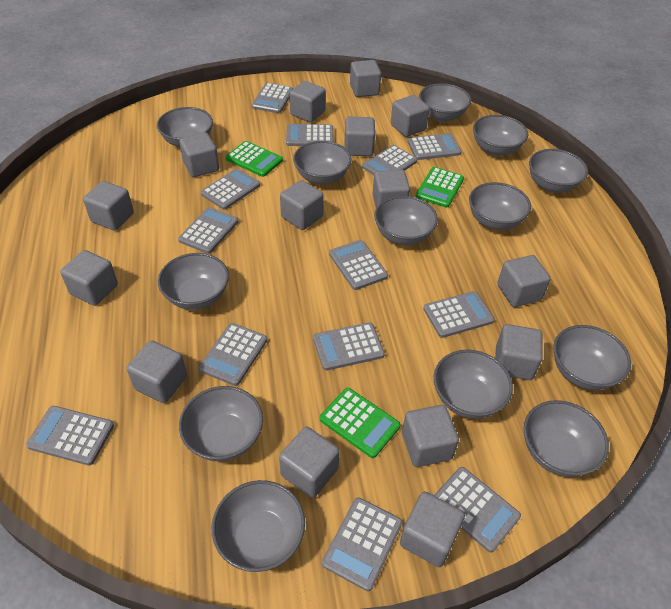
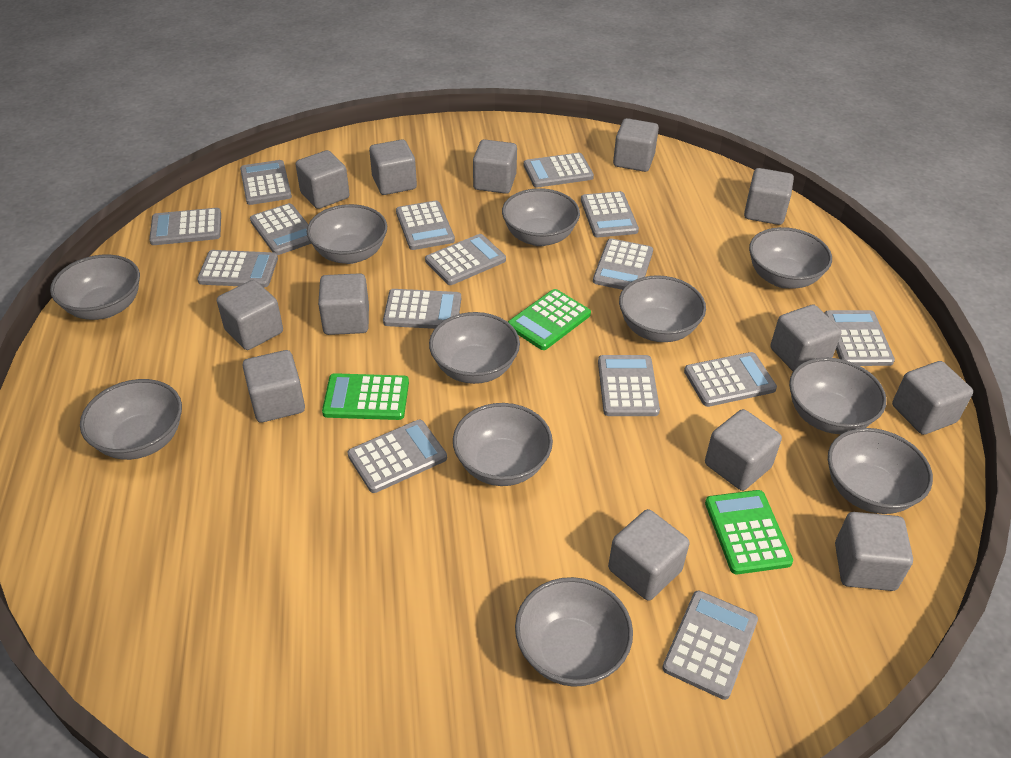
grey bowl: 13 -> 11
grey calculator: 13 -> 15
grey cube: 15 -> 13

